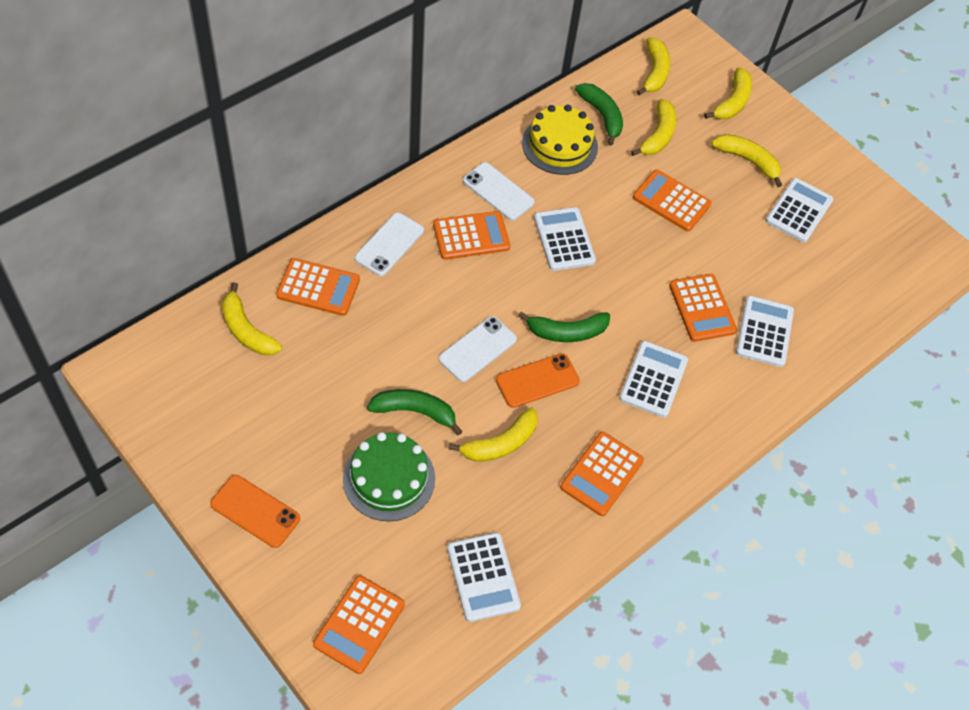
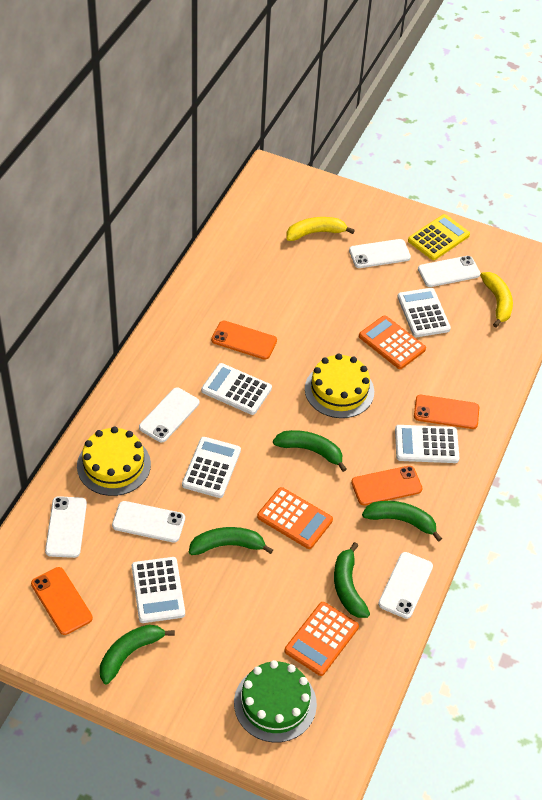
green banana: 3 -> 5
orange calculator: 6 -> 3
orange phone: 2 -> 4
white phone: 3 -> 6
yellow banana: 6 -> 2
yellow cake: 1 -> 2
yellow calculator: 0 -> 1

